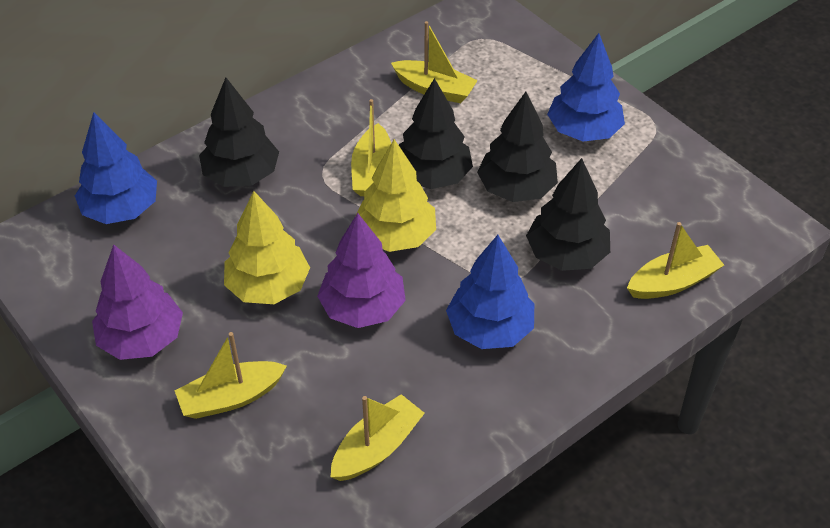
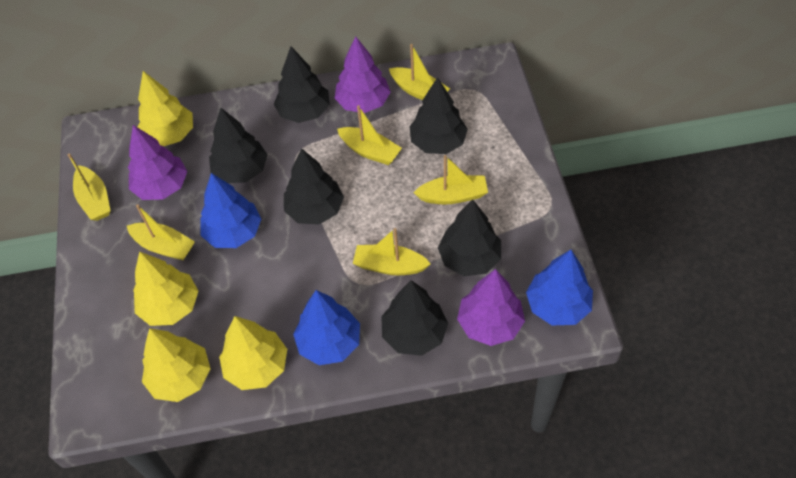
black tree: 4 -> 6
purple tree: 2 -> 3
yellow boat: 5 -> 6
yellow tree: 2 -> 4

